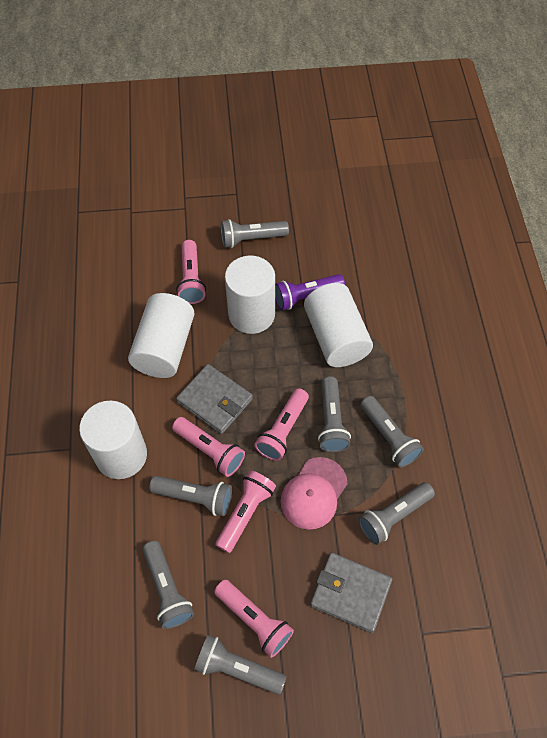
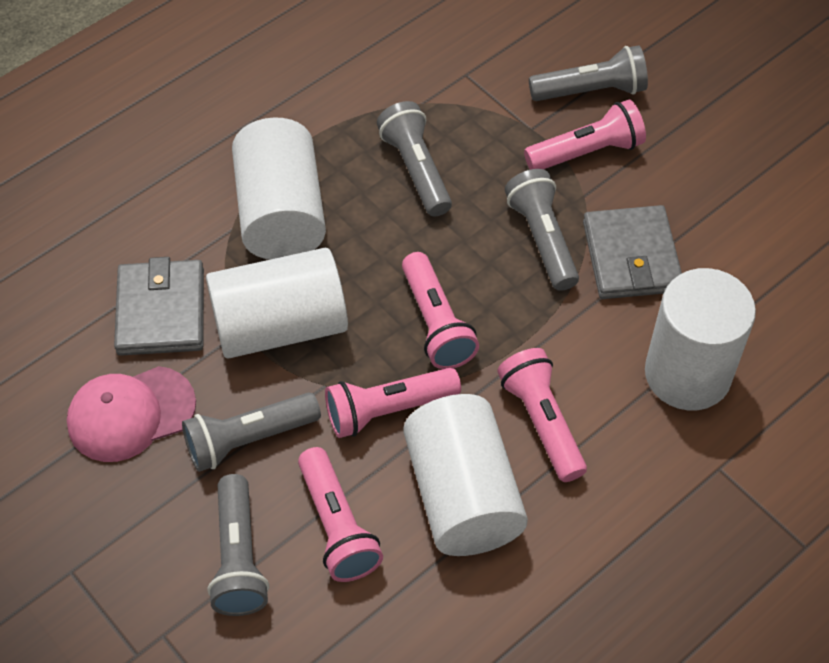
grey flashlight: 7 -> 5
purple flashlight: 1 -> 0

